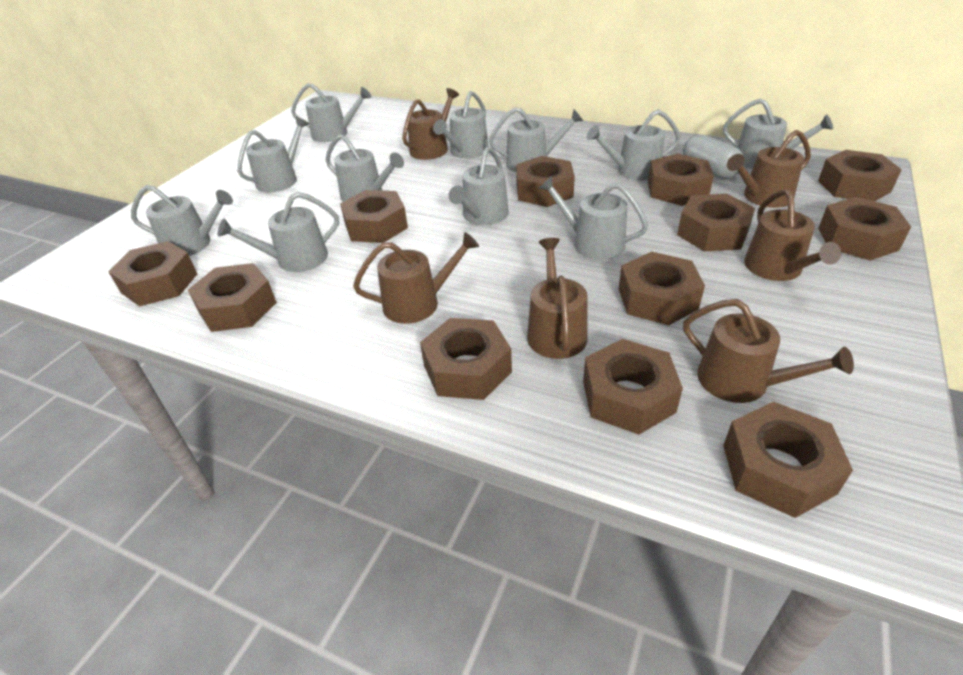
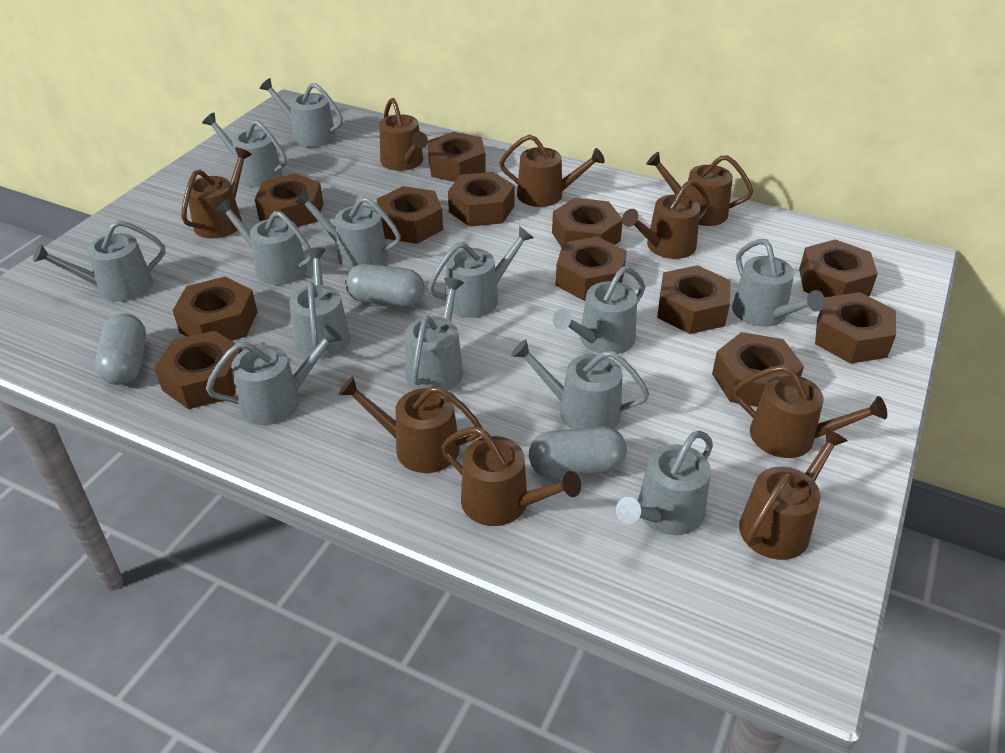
brown watering can: 6 -> 9
grey capsule: 1 -> 3
grey watering can: 11 -> 13

